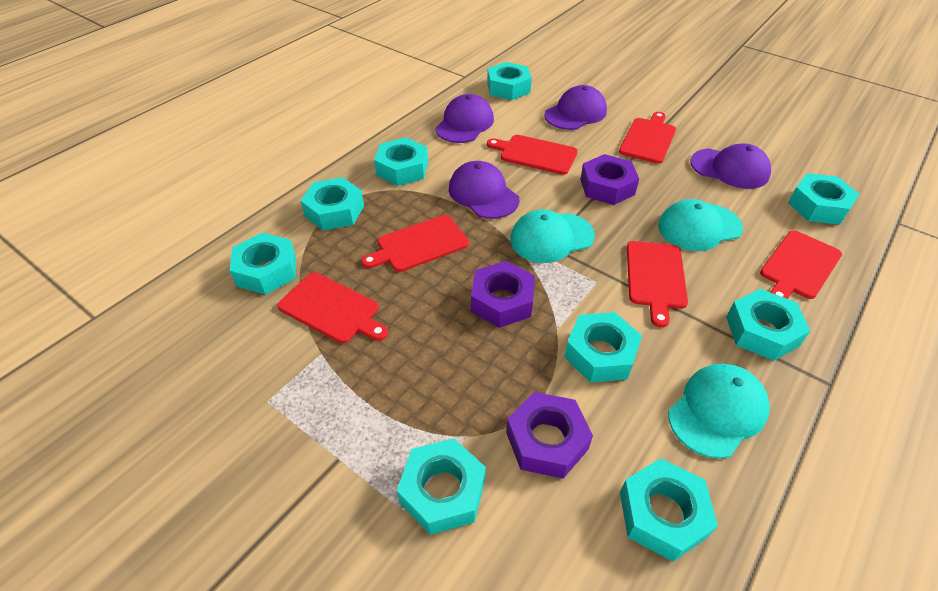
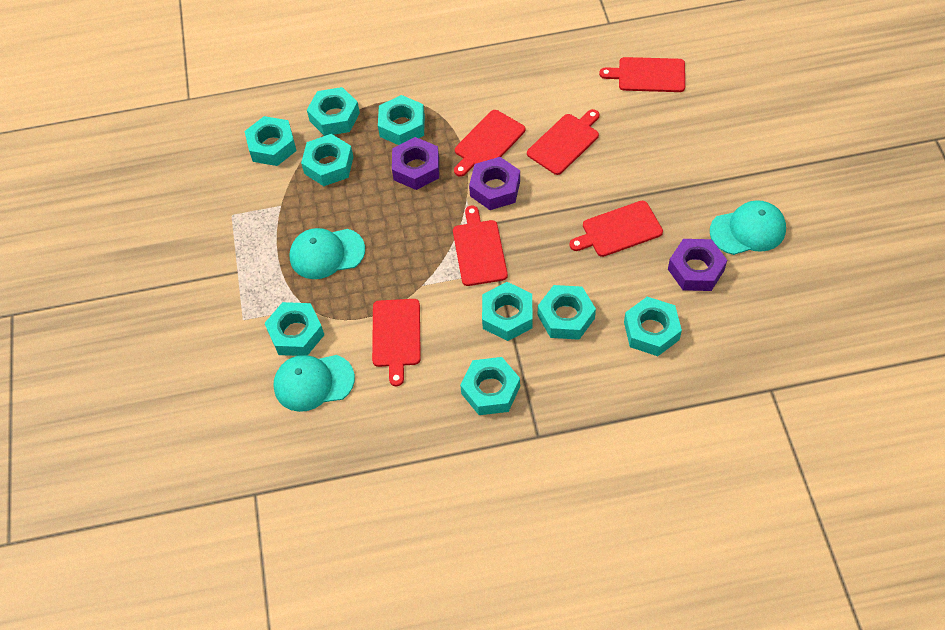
purple cap: 4 -> 0

